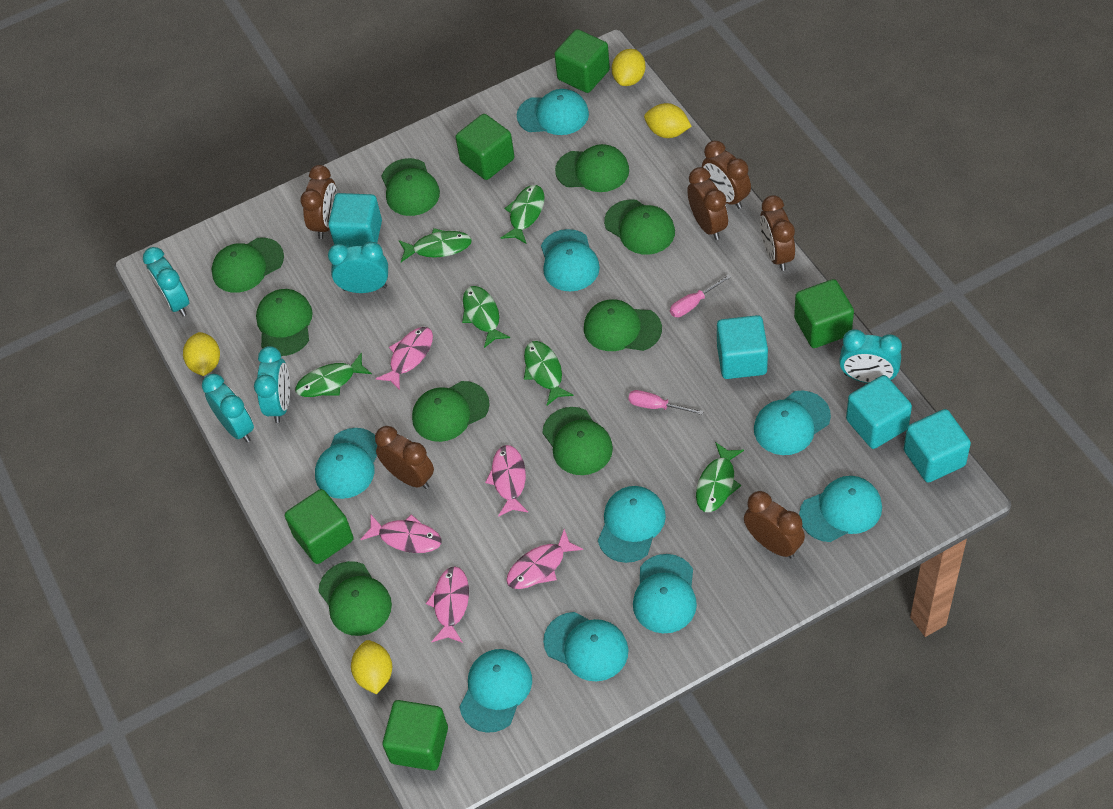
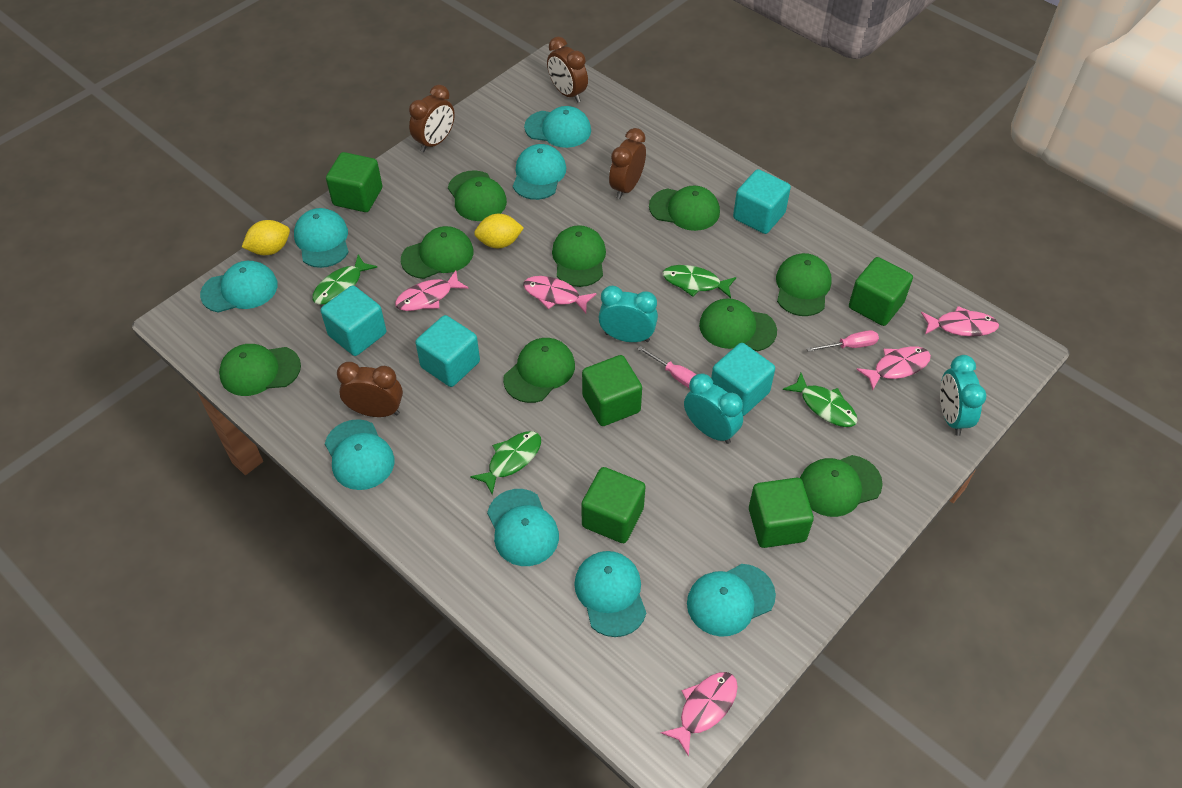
brown clock: 6 -> 4
green fish: 6 -> 4
turquoise cap: 9 -> 8
turquoise clock: 5 -> 3
yellow lemon: 4 -> 2

